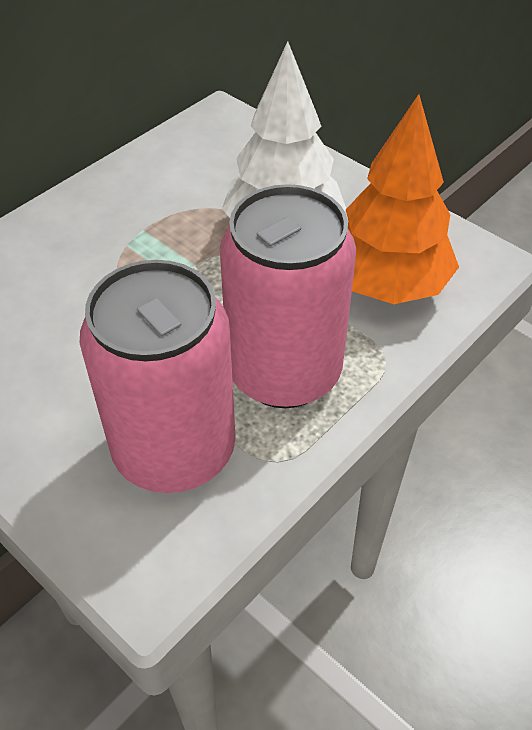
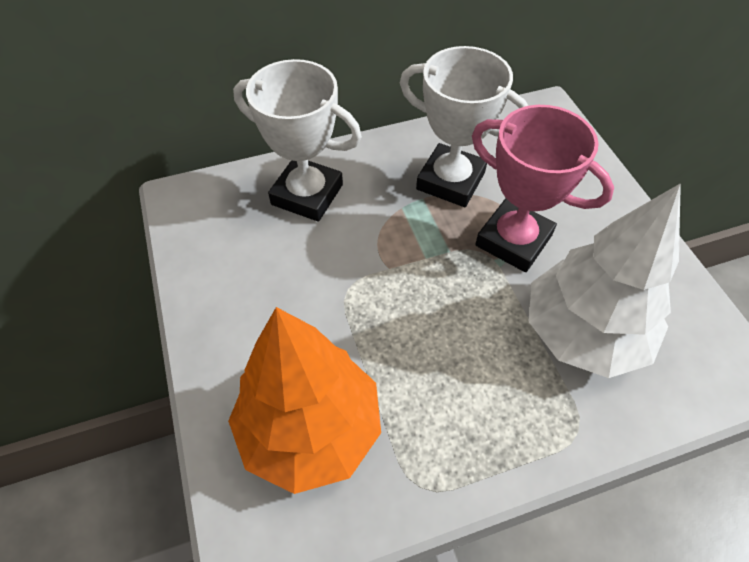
pink can: 2 -> 0
pink trophy: 0 -> 1
white trophy: 0 -> 2

